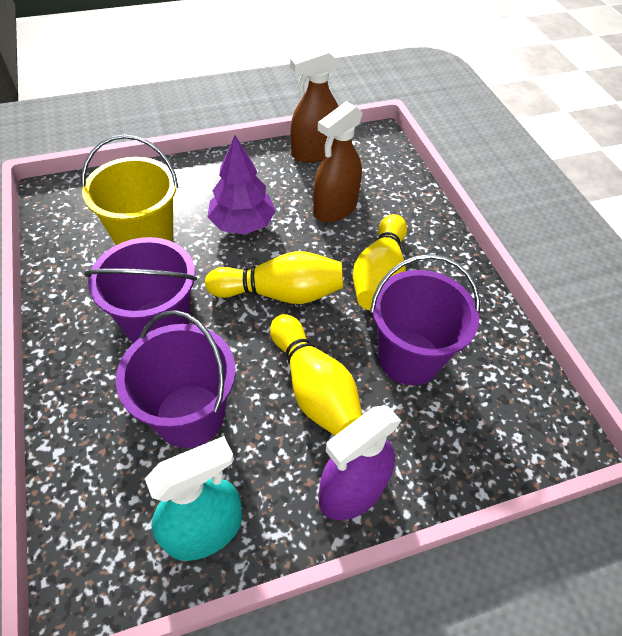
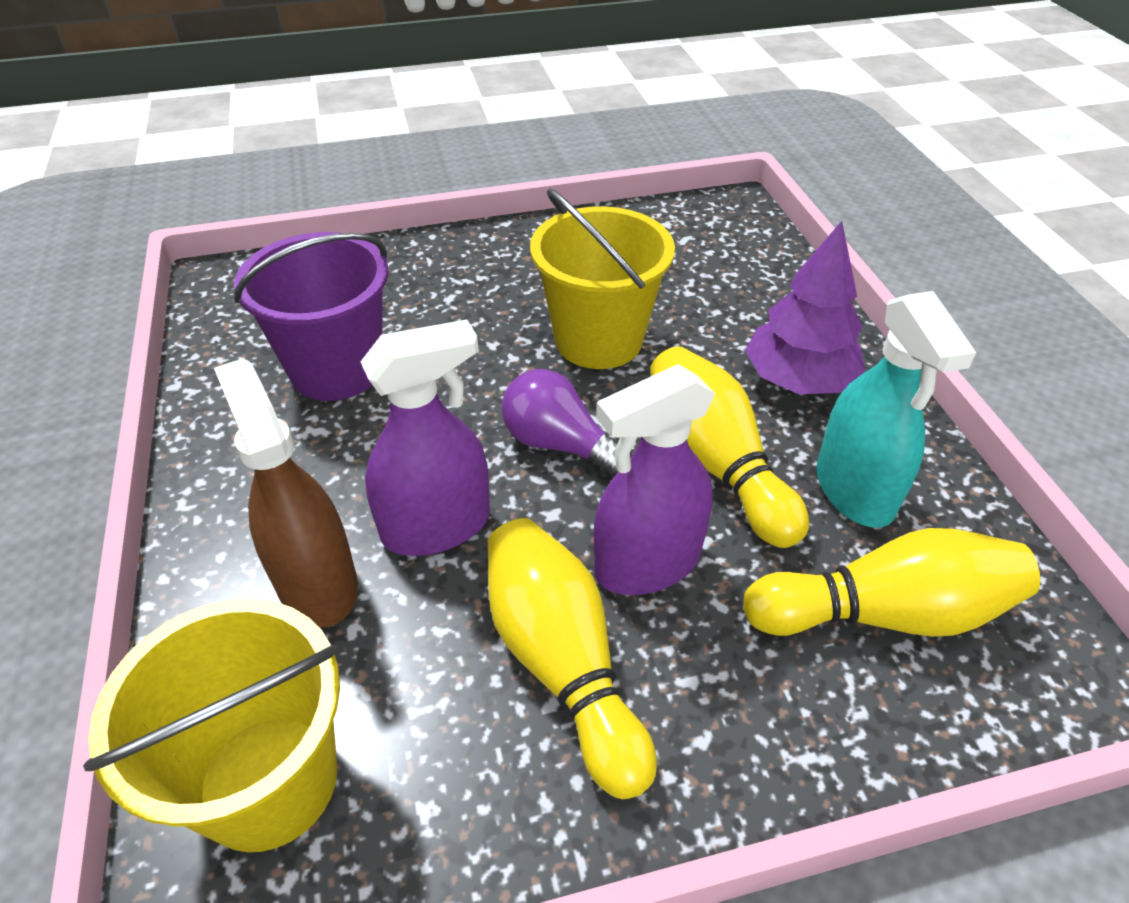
brown spray bottle: 2 -> 1
purple bucket: 3 -> 1
purple light bulb: 0 -> 1
purple spray bottle: 1 -> 2
yellow bucket: 1 -> 2

